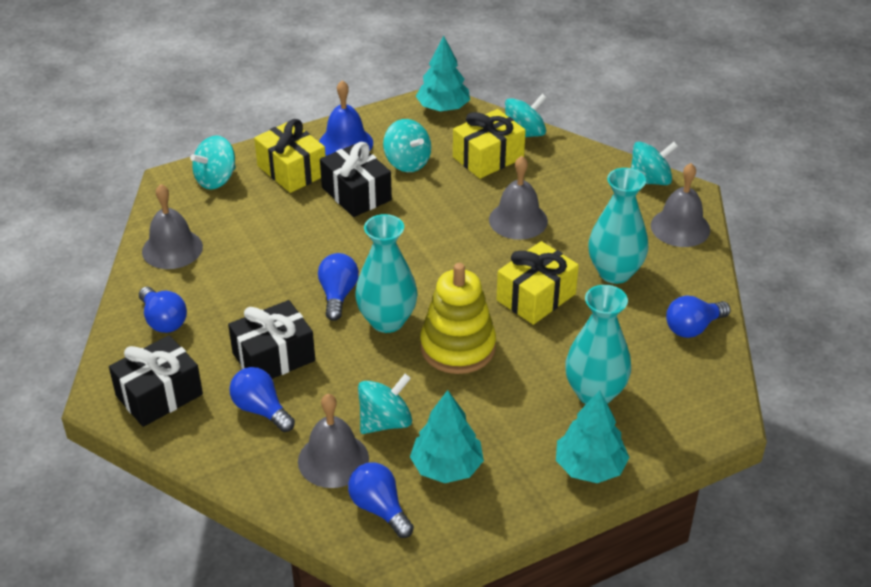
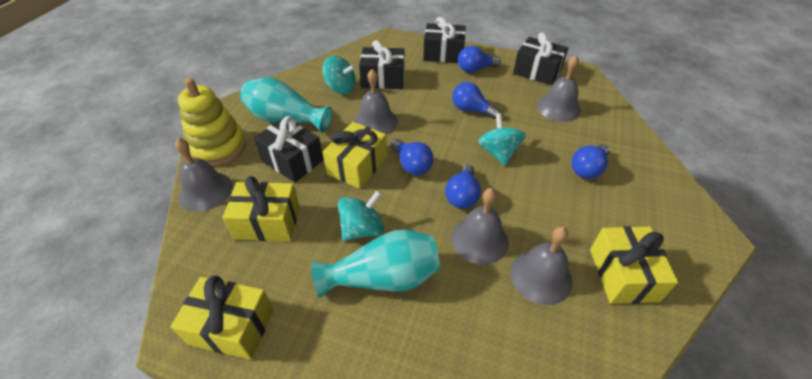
black gift: 3 -> 4
blue bell: 1 -> 0
grey bell: 4 -> 5
turquoise spinning top: 5 -> 3
turquoise tree: 3 -> 0
turquoise vase: 3 -> 2
yellow gift: 3 -> 4

